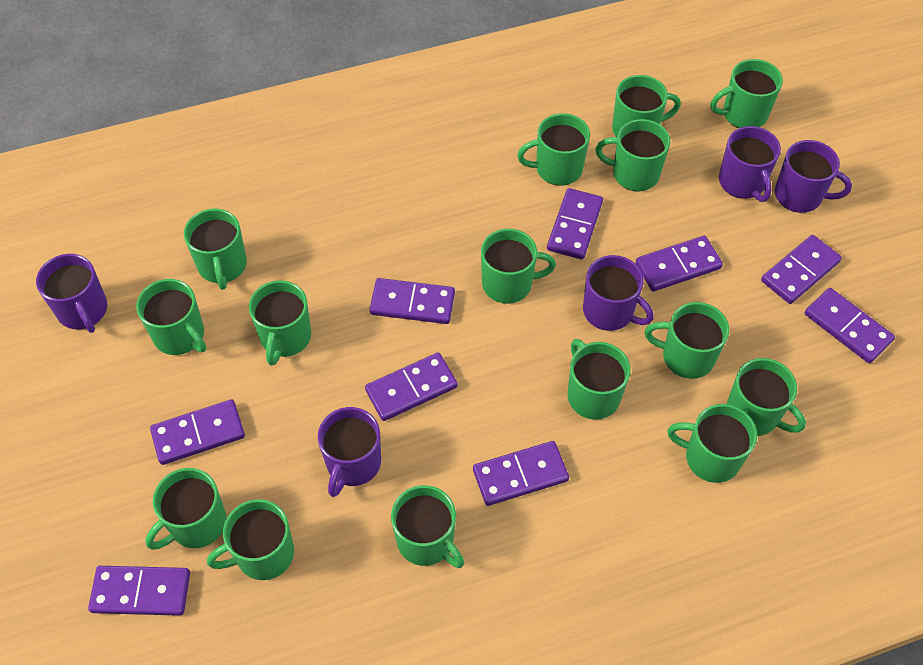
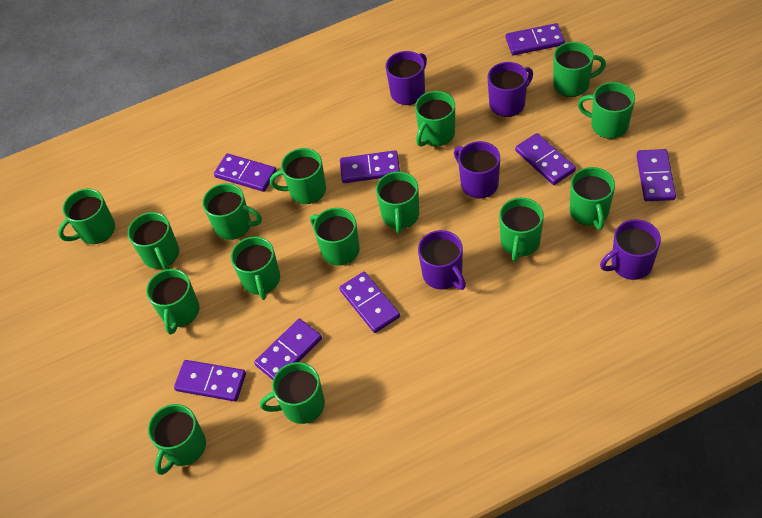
purple domino: 9 -> 8

